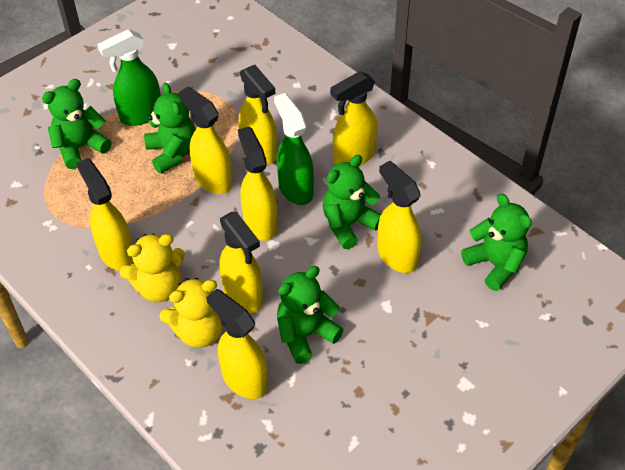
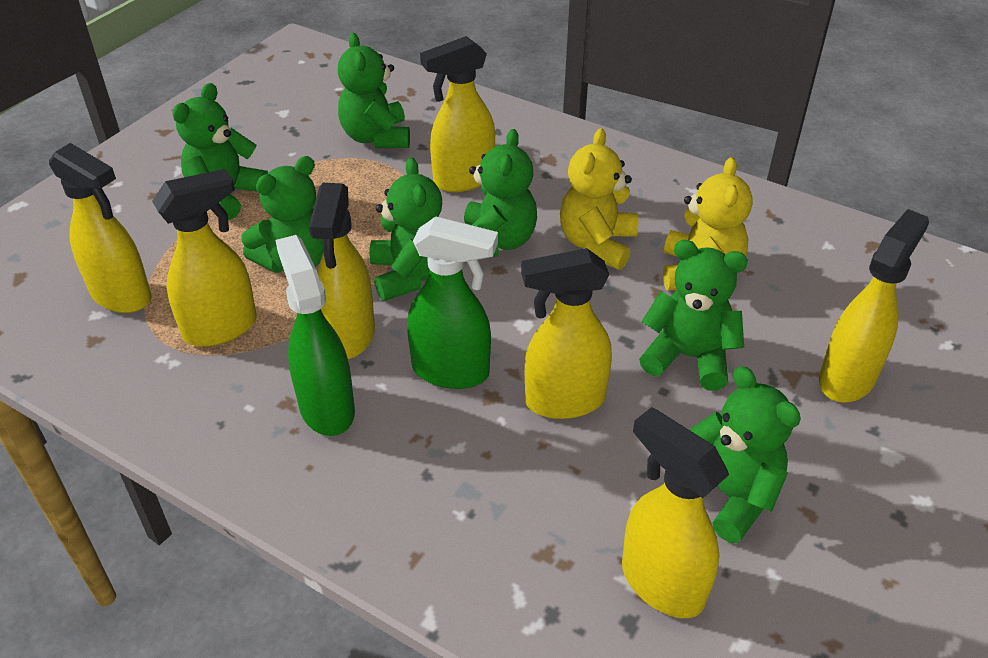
green teddy bear: 5 -> 7
yellow spray bottle: 8 -> 7

